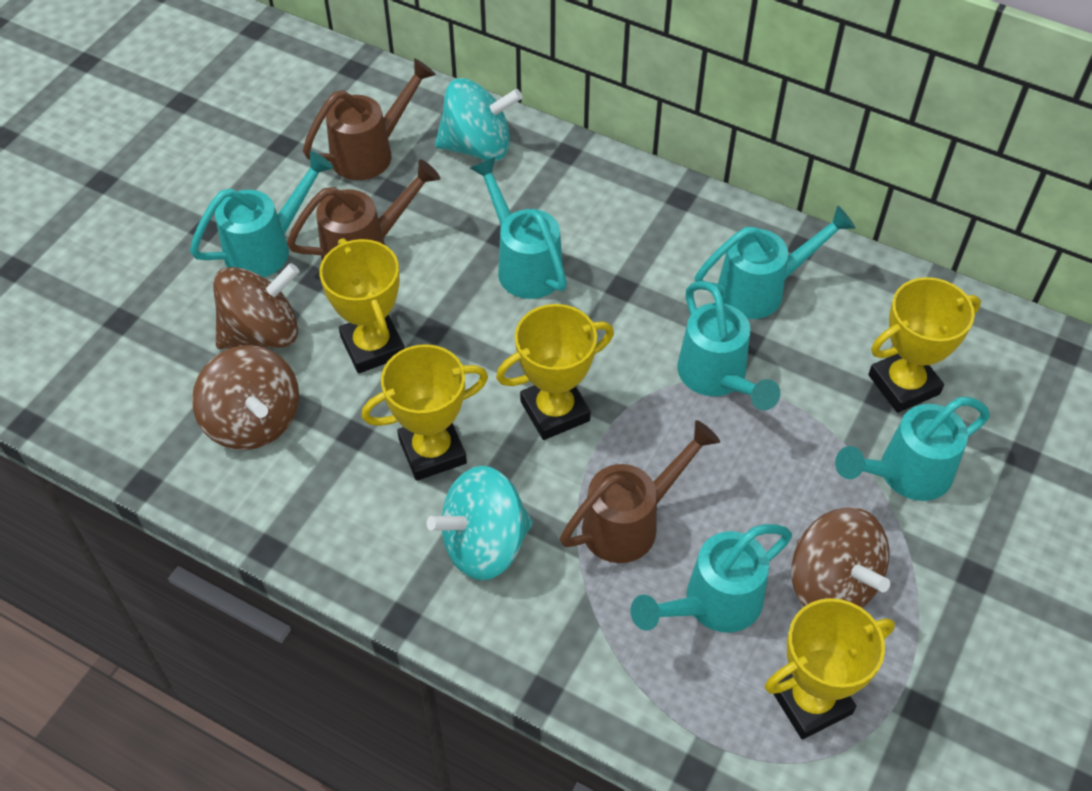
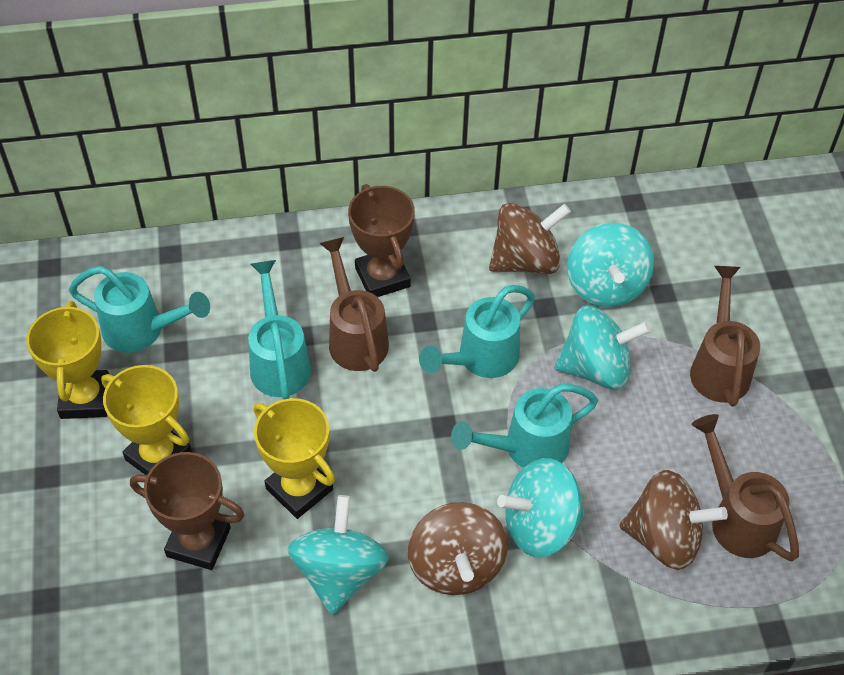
brown trophy: 0 -> 2
turquoise spinning top: 2 -> 4
turquoise watering can: 6 -> 4
yellow trophy: 5 -> 3

